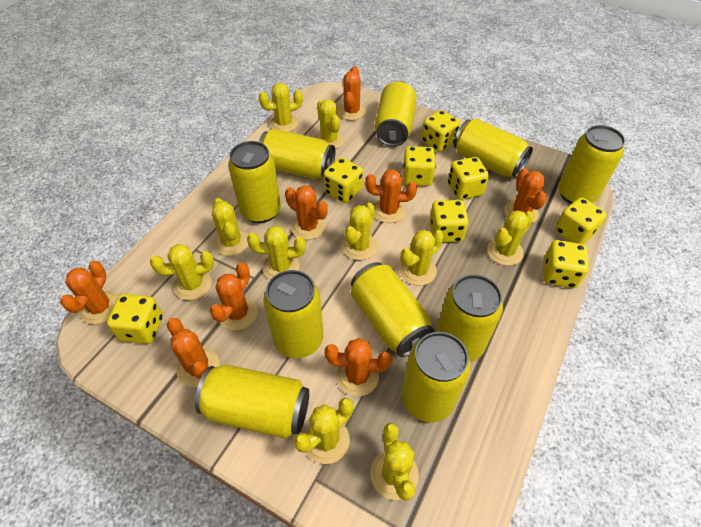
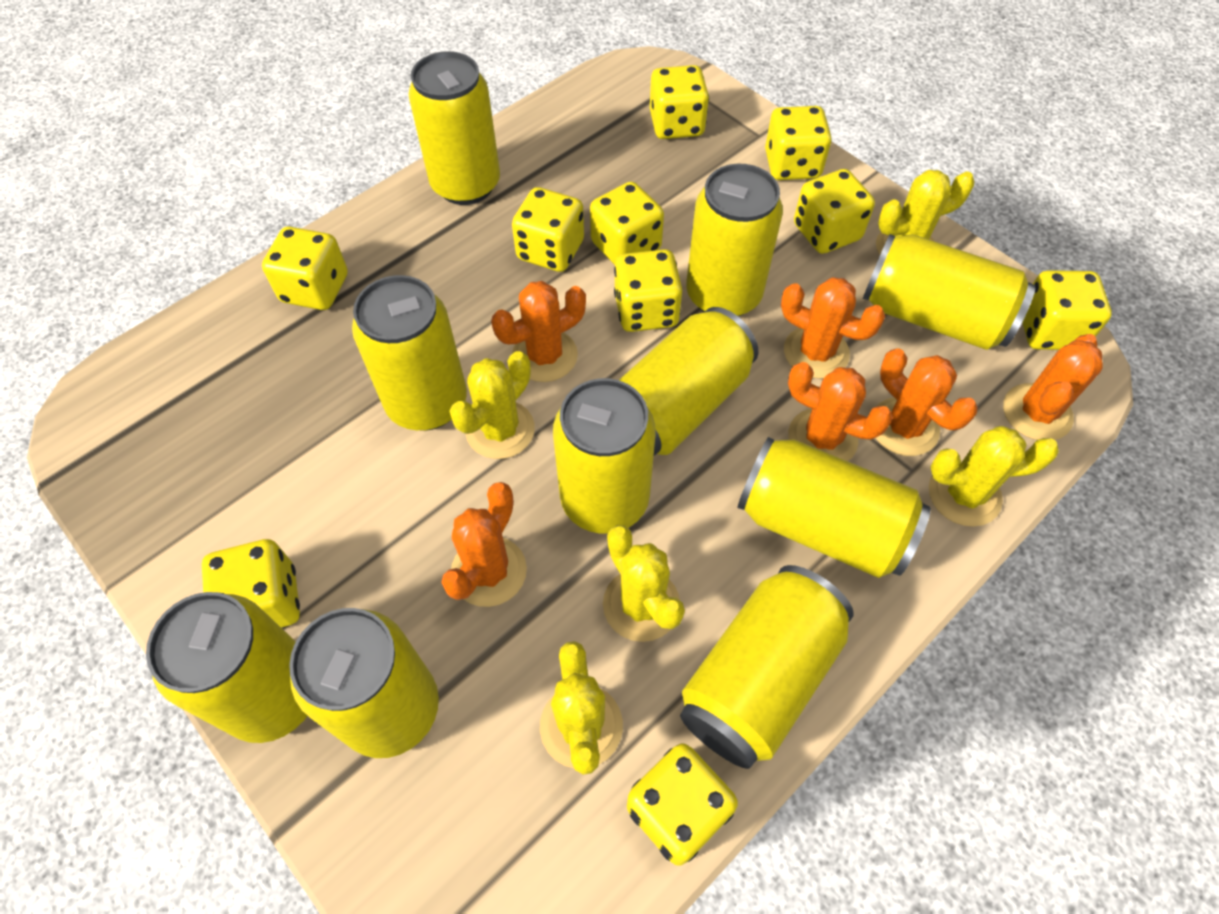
orange cactus: 8 -> 6
yellow cactus: 10 -> 5
yellow dice: 8 -> 10

